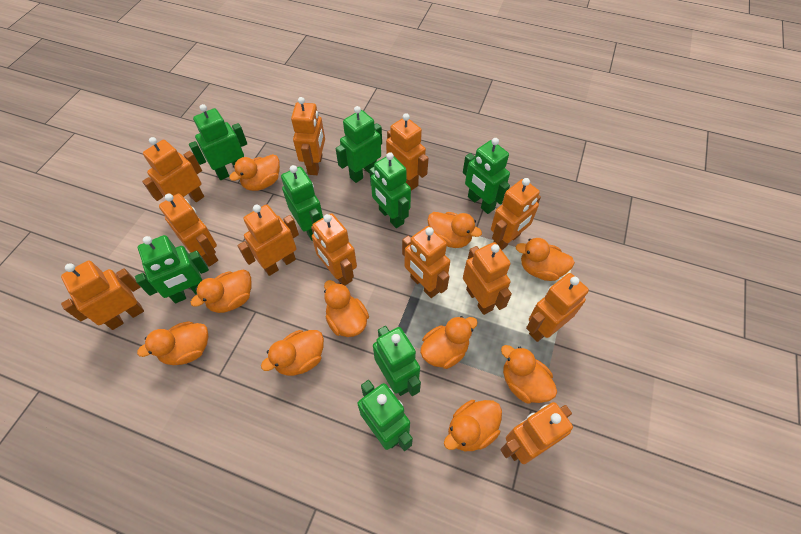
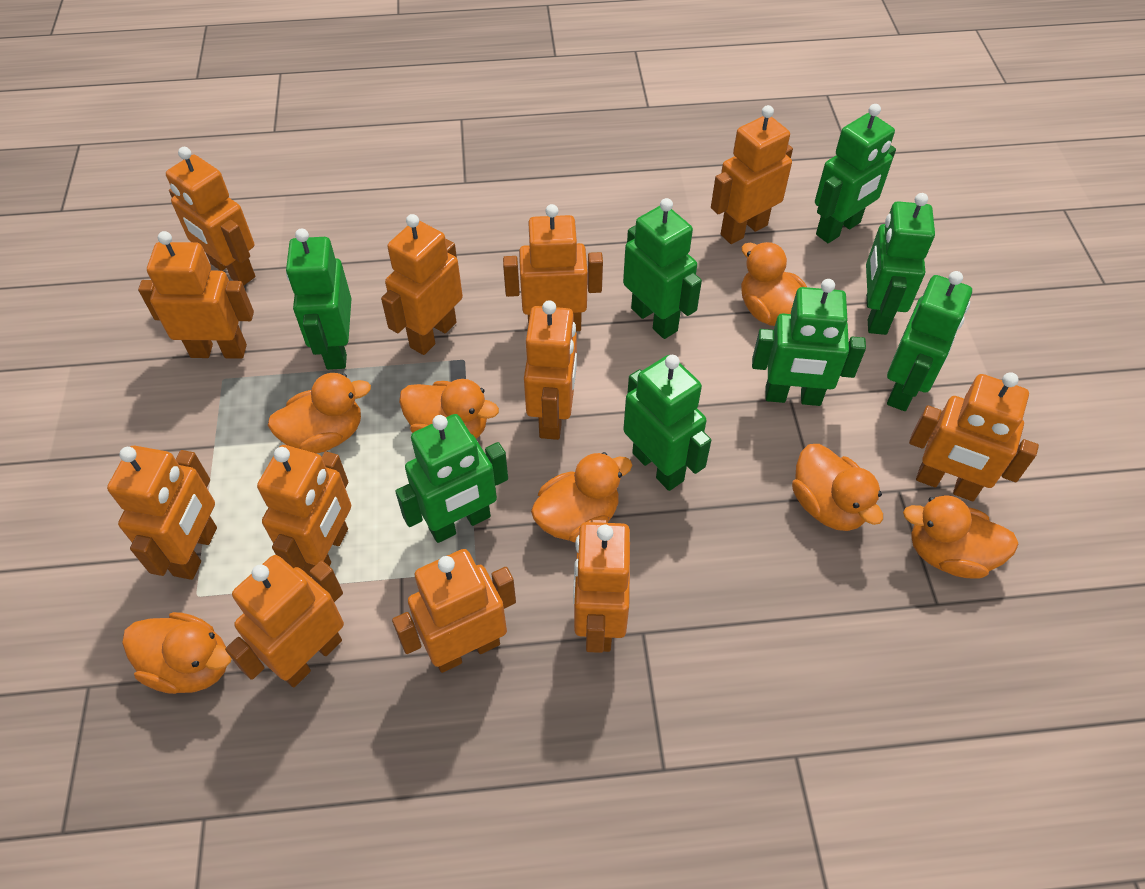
orange duck: 10 -> 7

